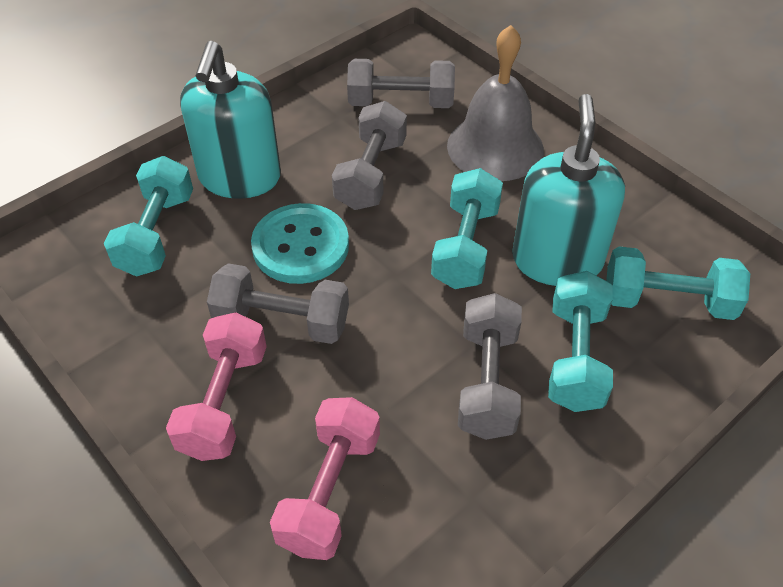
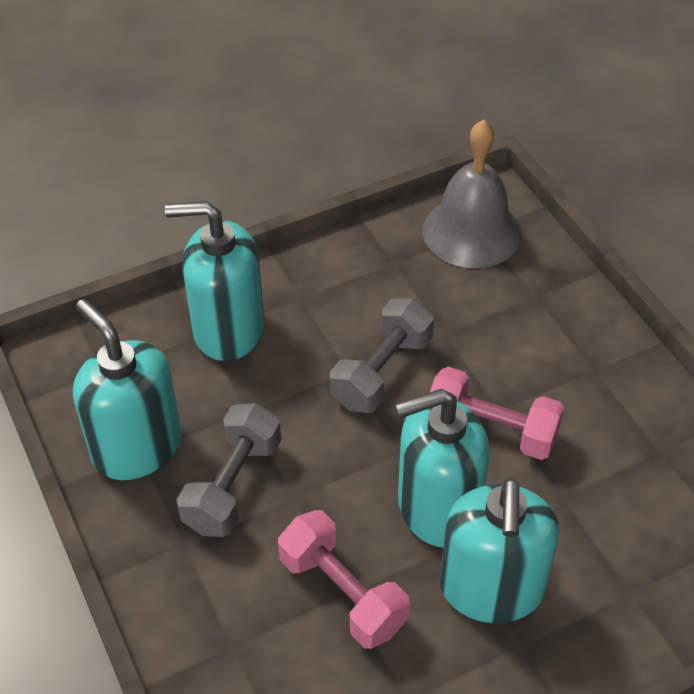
grey dumbbell: 4 -> 2
turquoise button: 1 -> 0
turquoise dumbbell: 4 -> 0
turquoise soap dispenser: 2 -> 4

